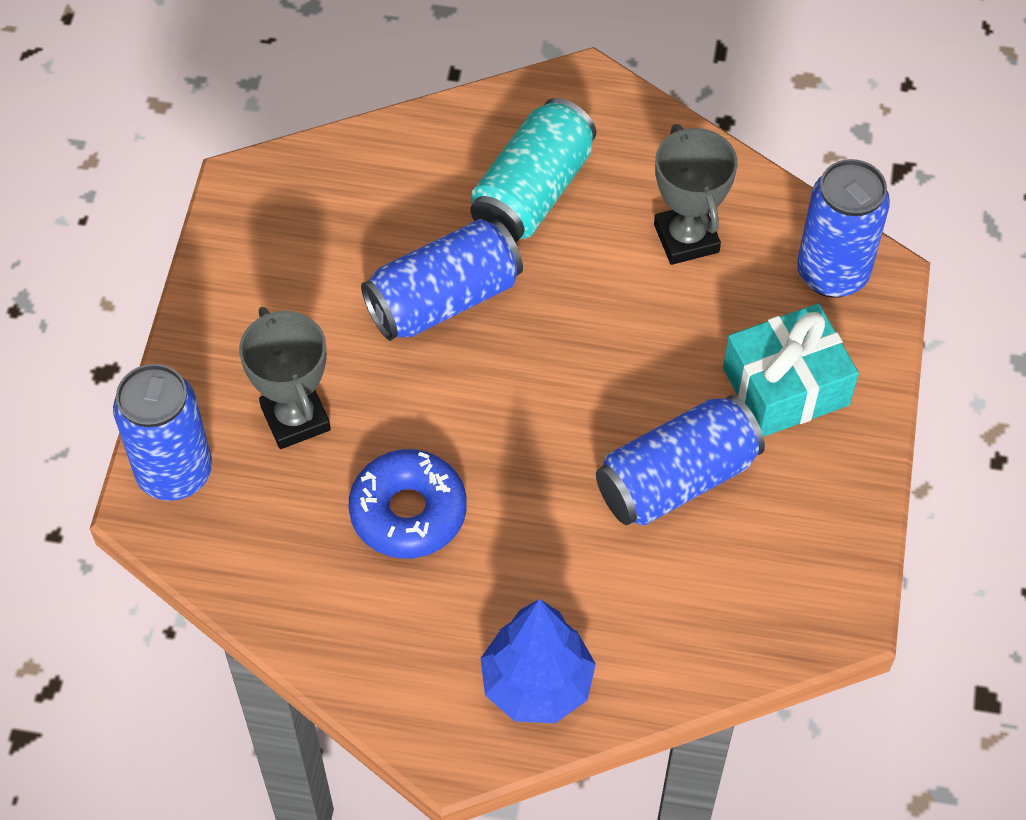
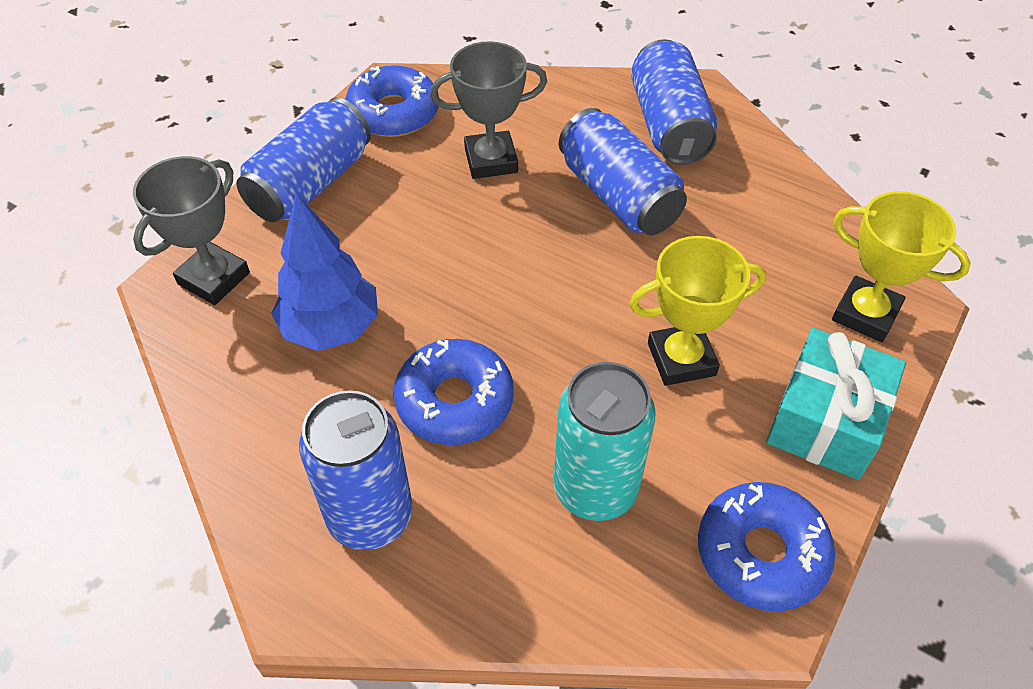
blue donut: 1 -> 3
yellow trophy: 0 -> 2

